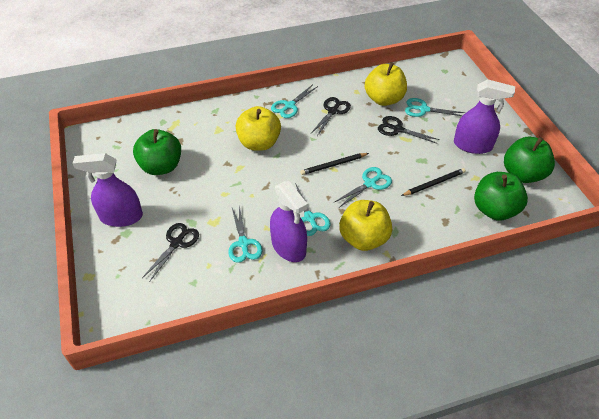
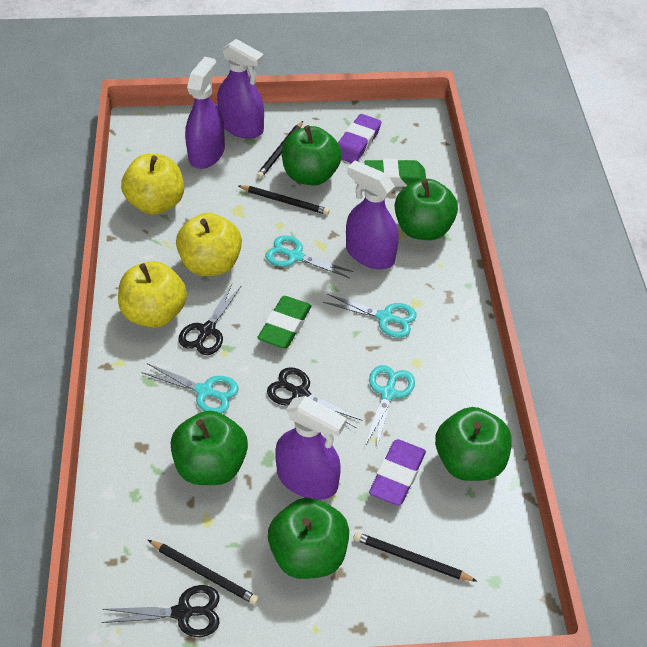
black pencil: 2 -> 4
green apple: 3 -> 5
green eraser: 0 -> 2
purple eraser: 0 -> 2
purple spray bottle: 3 -> 4
turquoise scissors: 5 -> 4

